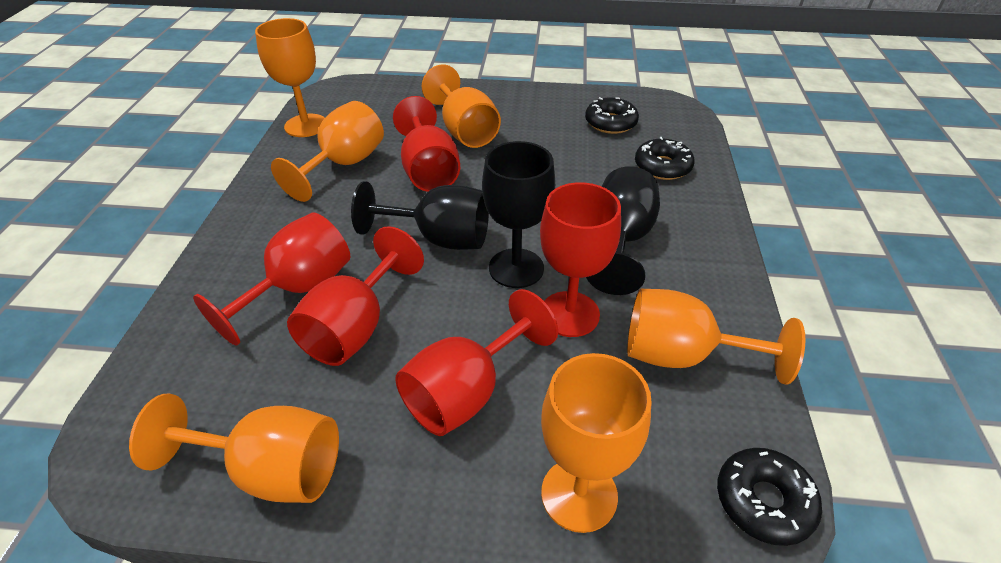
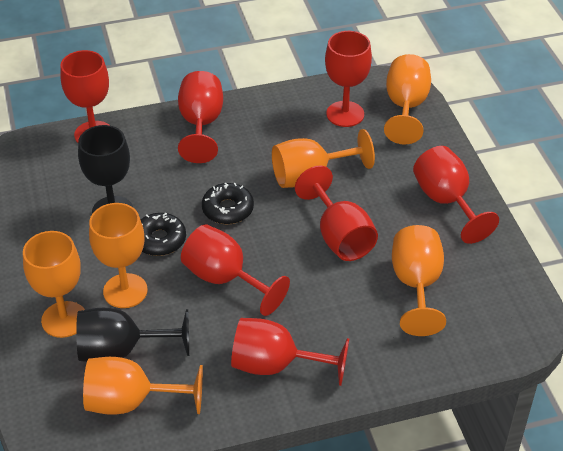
black donut: 3 -> 2
black goblet: 3 -> 2
red goblet: 5 -> 7

